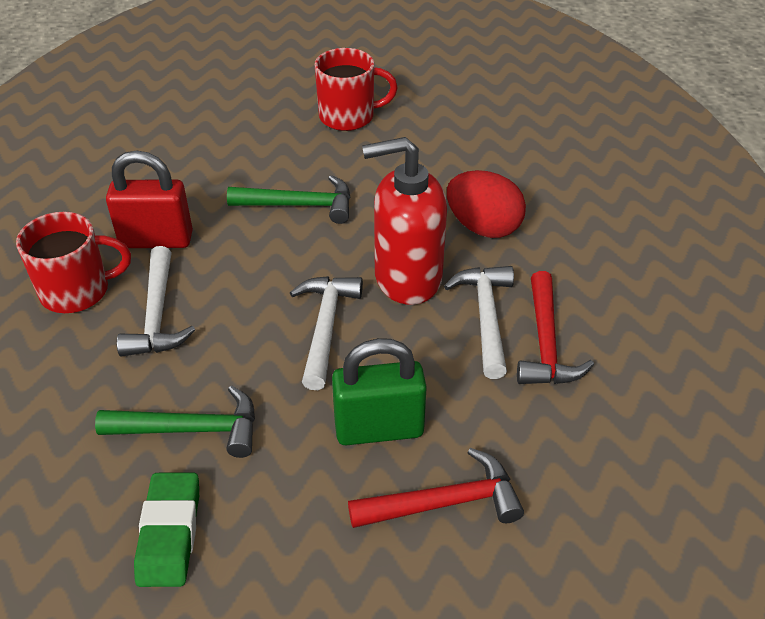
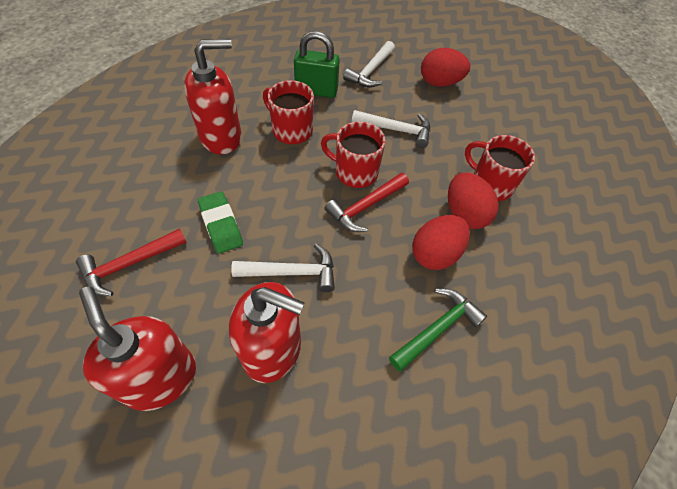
green hammer: 2 -> 1
red egg: 1 -> 3
red mug: 2 -> 3
red padlock: 1 -> 0
red soap dispenser: 1 -> 3

